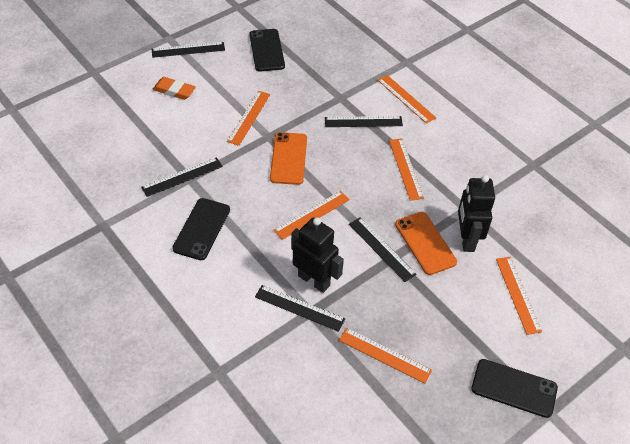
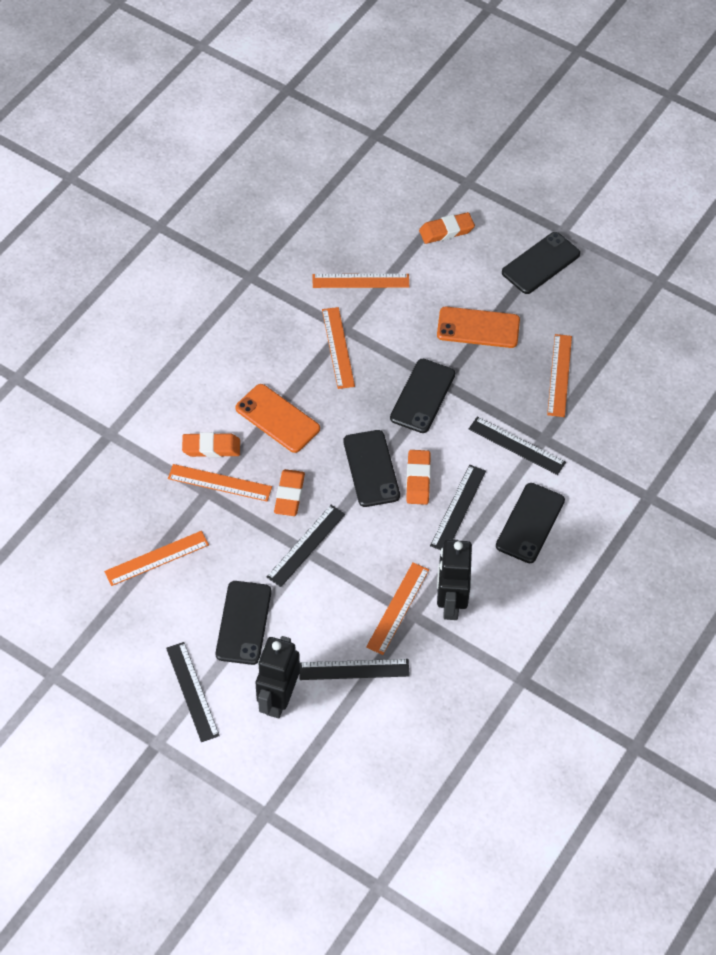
black phone: 3 -> 5
orange eraser: 1 -> 4

